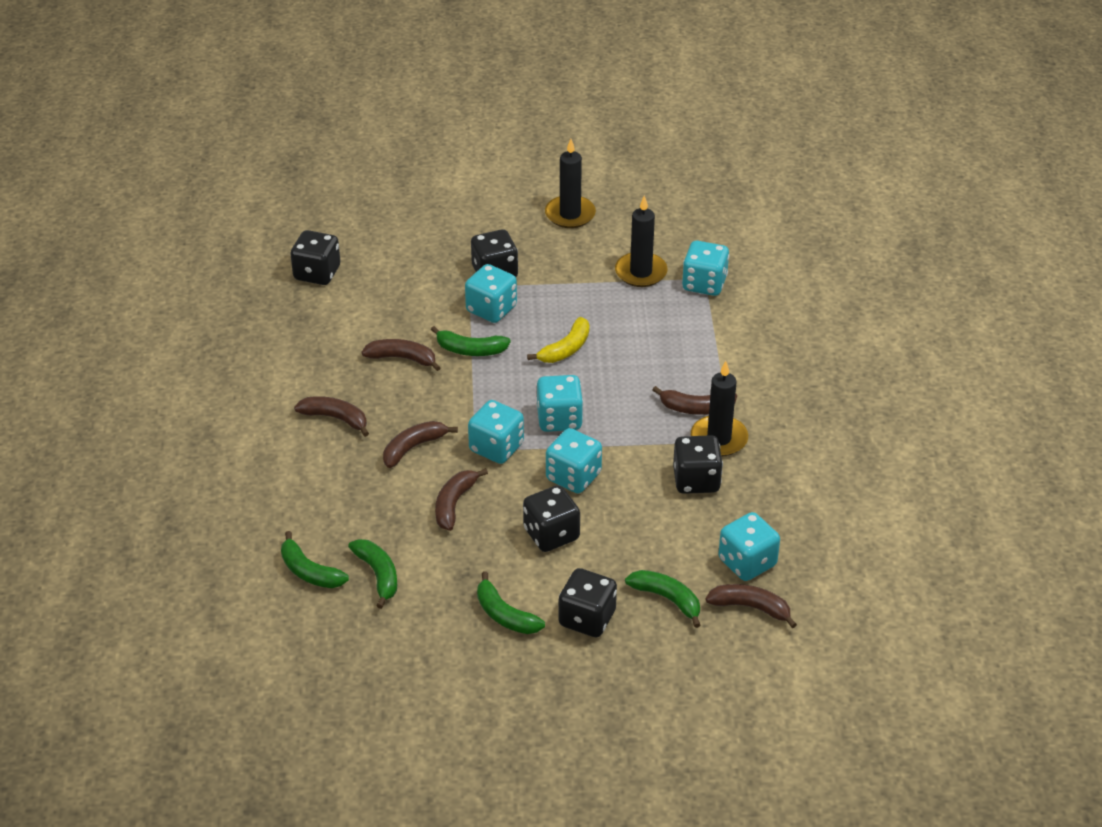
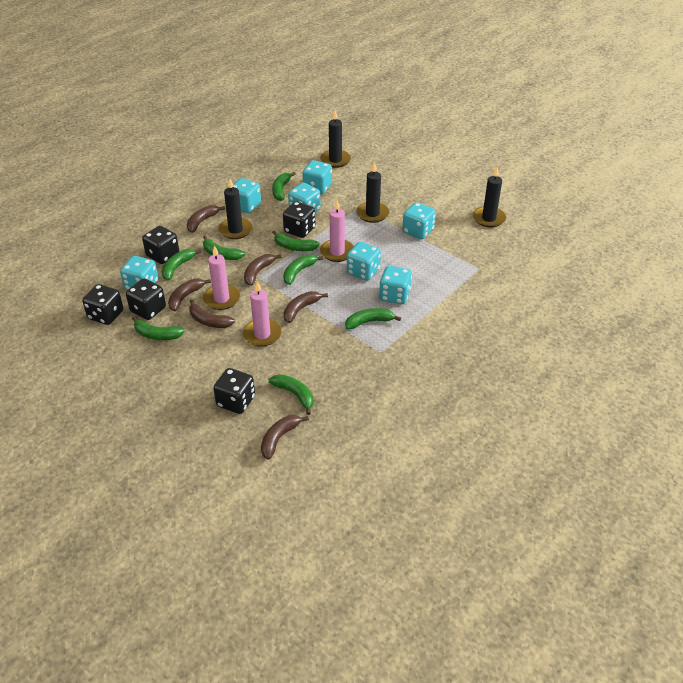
black candle: 3 -> 4
green banana: 5 -> 8
pink candle: 0 -> 3
turquoise dice: 6 -> 7
yellow banana: 1 -> 0

